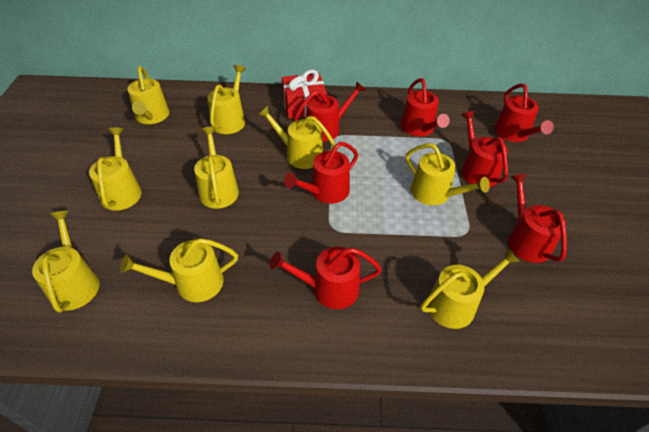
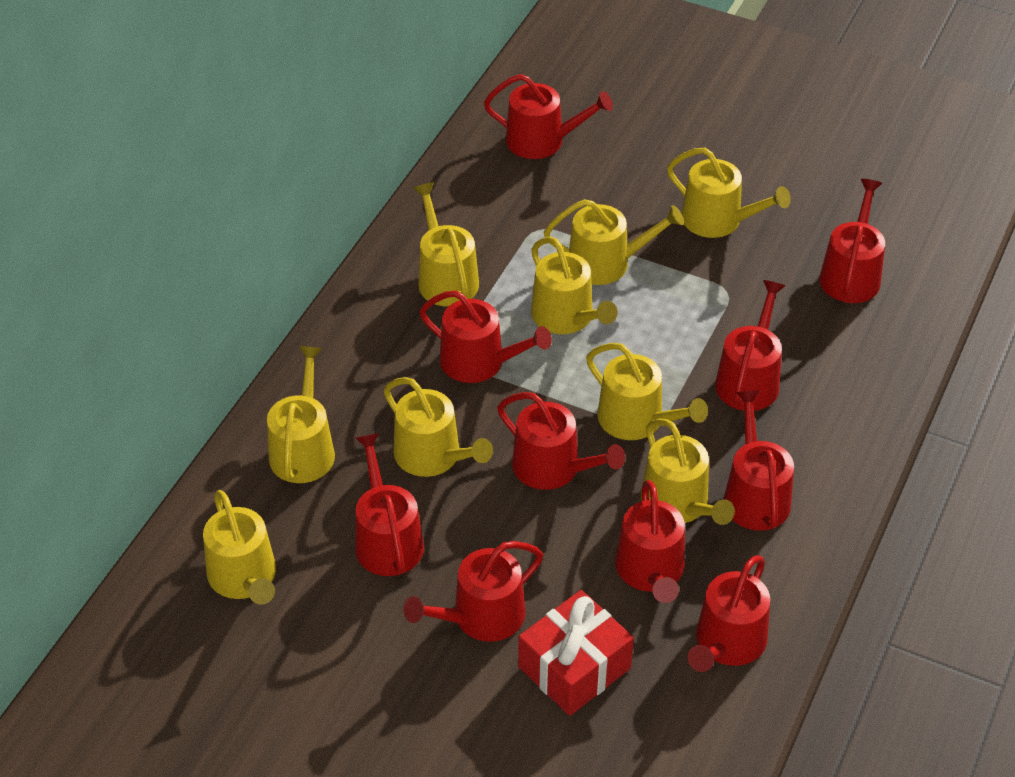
red watering can: 7 -> 10

